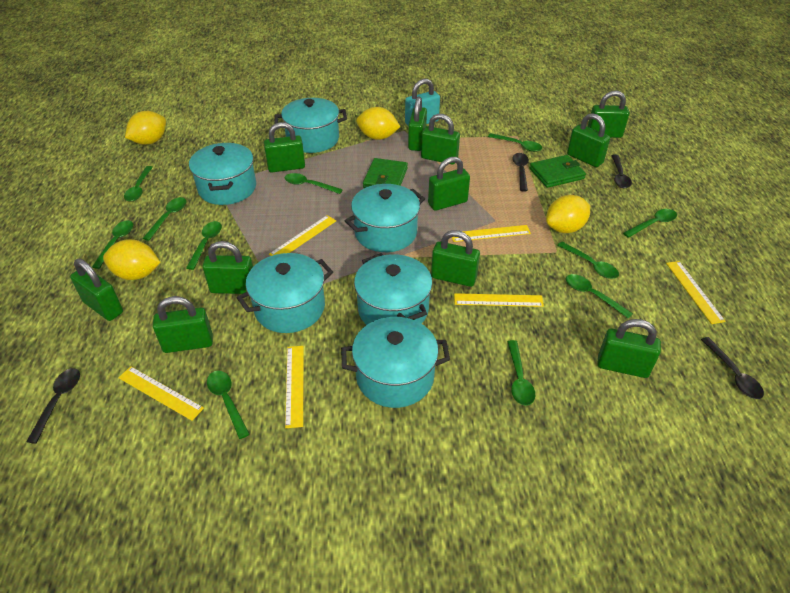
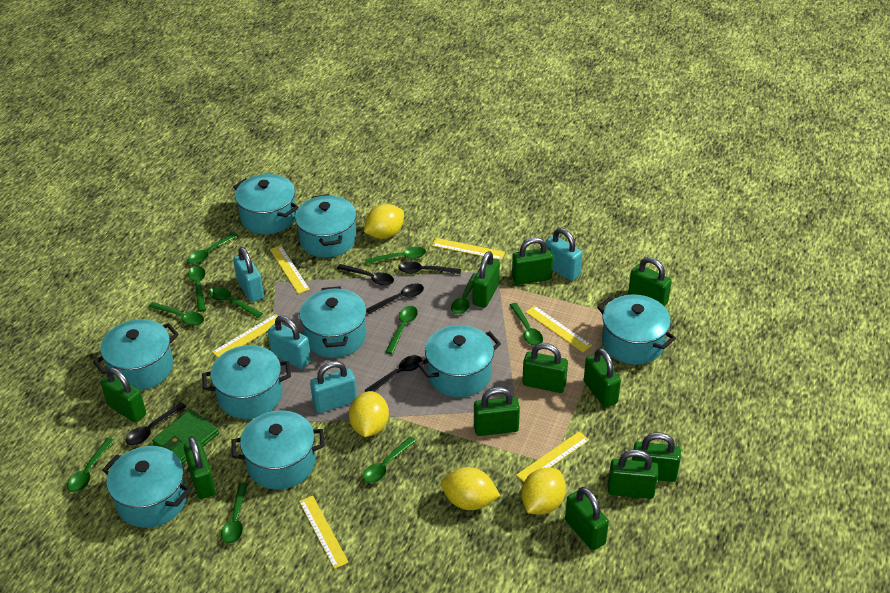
black spoon: 4 -> 5
green wallet: 2 -> 1
turquoise padlock: 1 -> 4
turquoise pot: 6 -> 9

